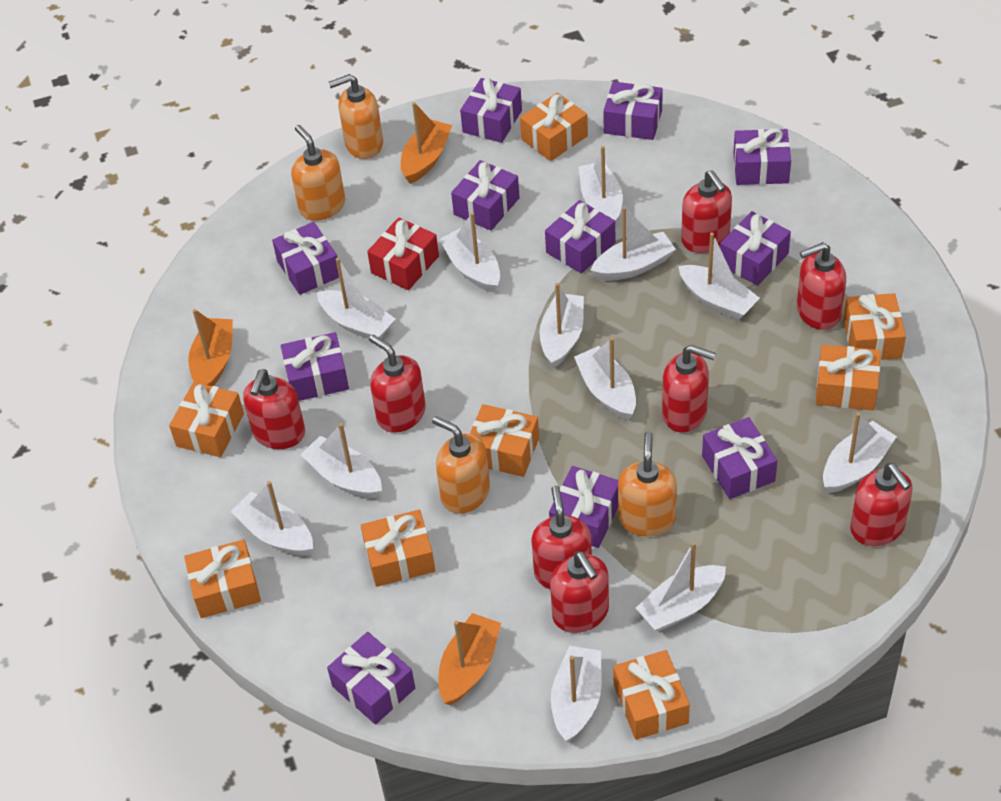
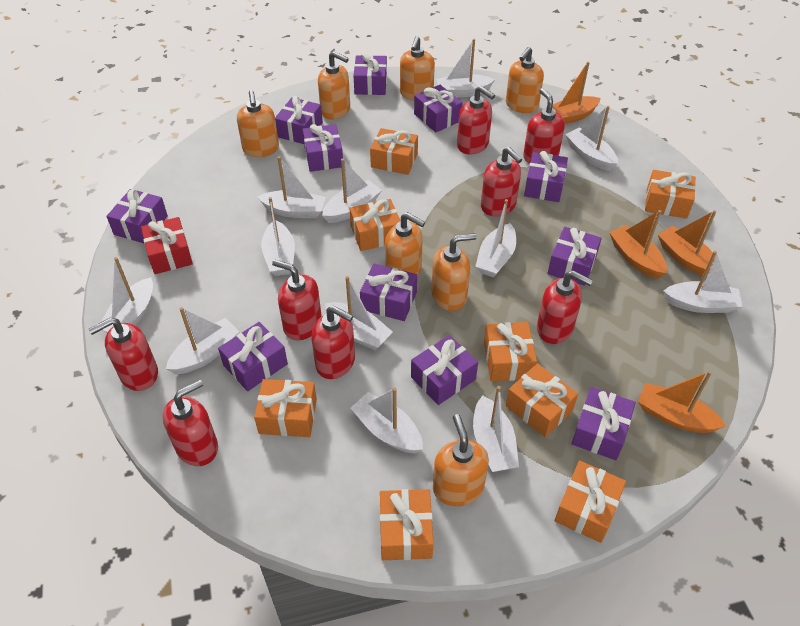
orange boat: 3 -> 4
orange soap dispenser: 4 -> 7

